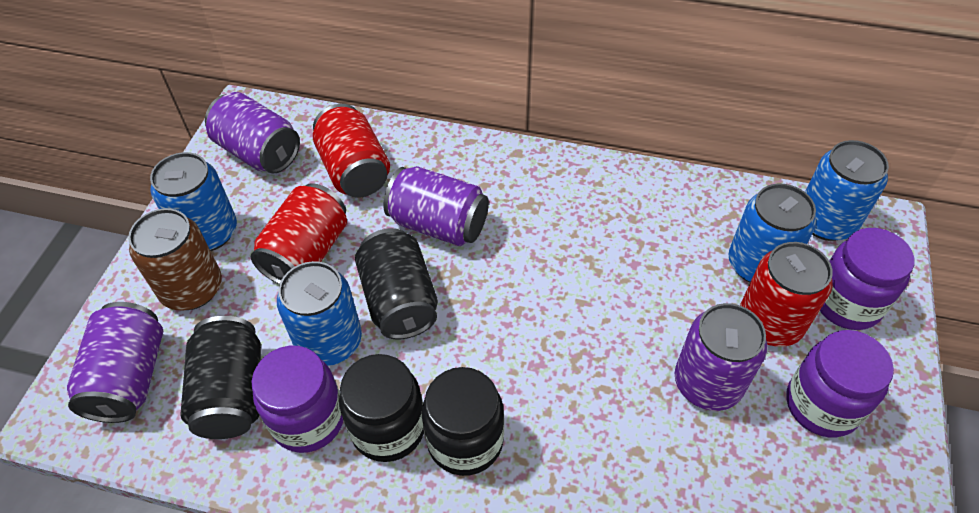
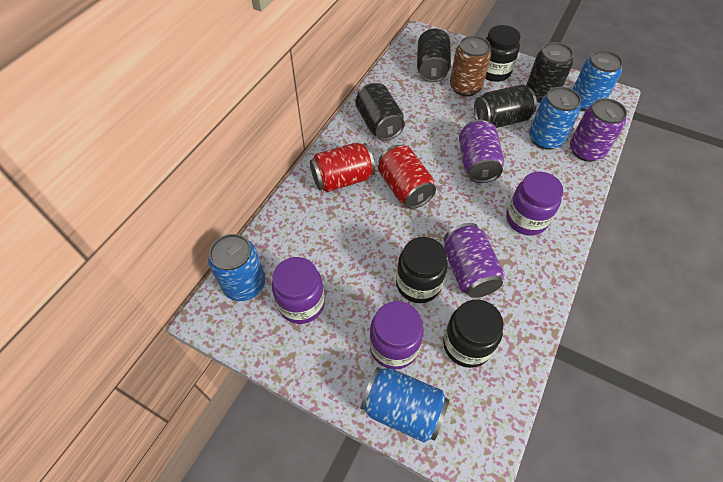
black can: 2 -> 4
black jar: 2 -> 3
purple can: 4 -> 3
red can: 3 -> 2

